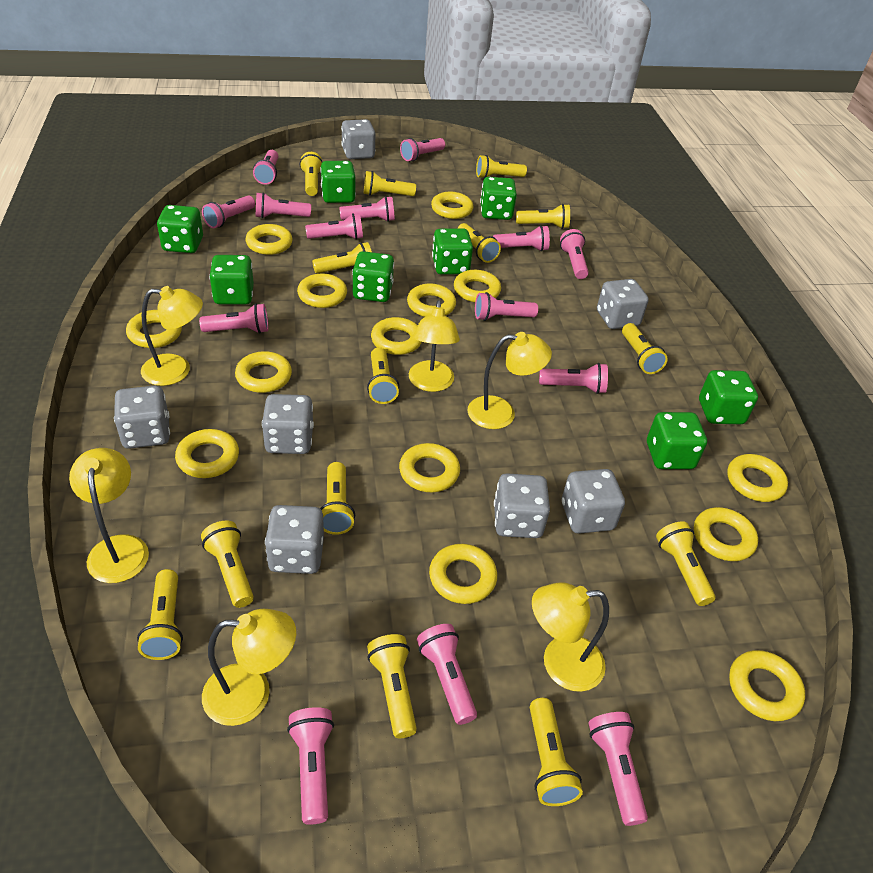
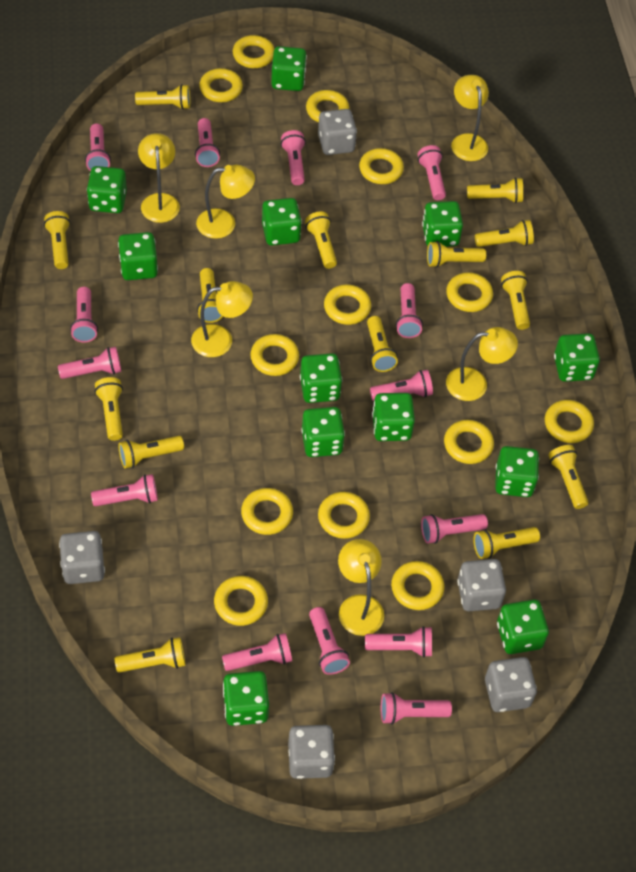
green dice: 8 -> 12
grey dice: 7 -> 5
yellow ring: 14 -> 13

